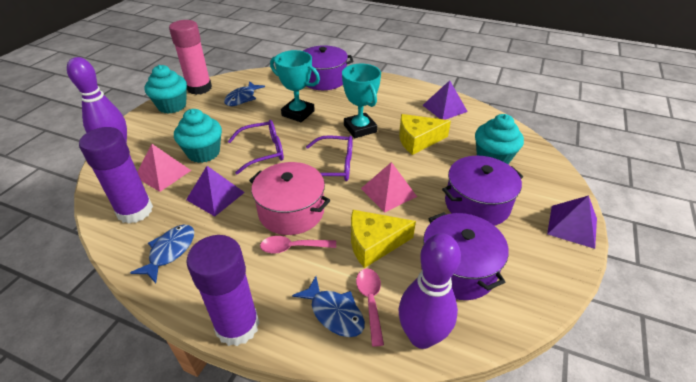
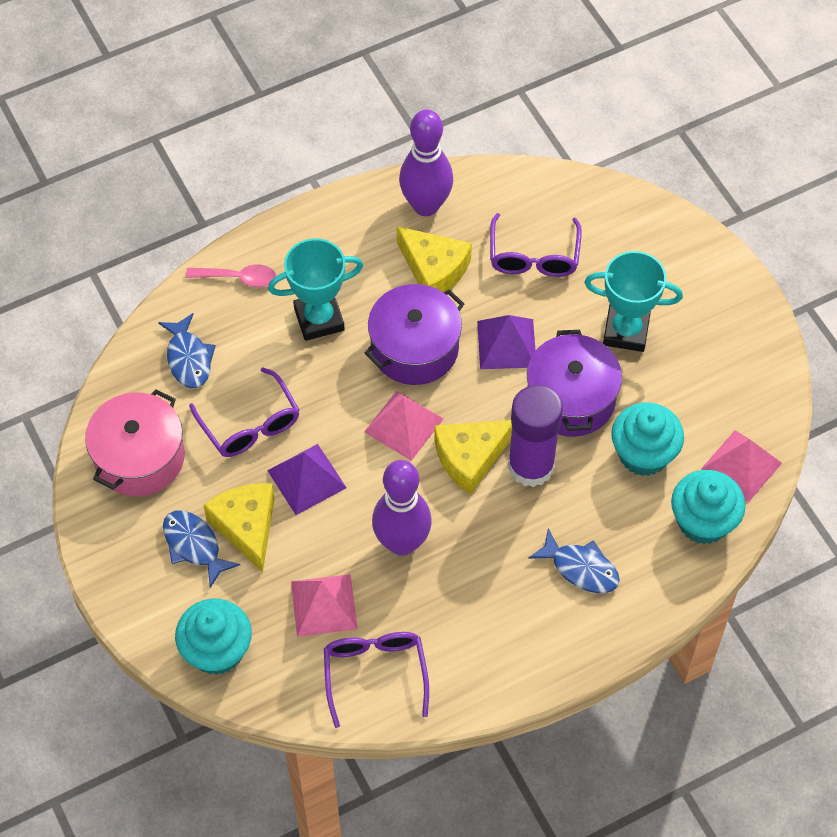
pink glue stick: 1 -> 0
pink pyramid: 2 -> 3
pink spoon: 2 -> 1
purple glasses: 2 -> 3
purple glue stick: 2 -> 1
purple pot: 3 -> 2
purple pyramid: 3 -> 2
yellow cheese: 2 -> 3

